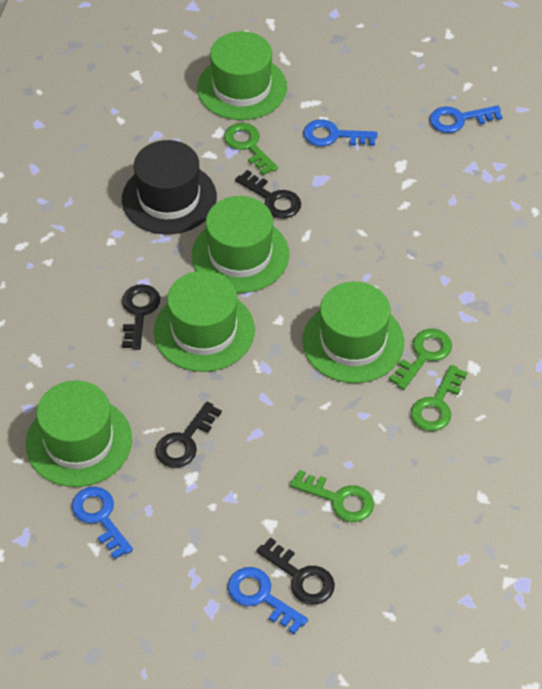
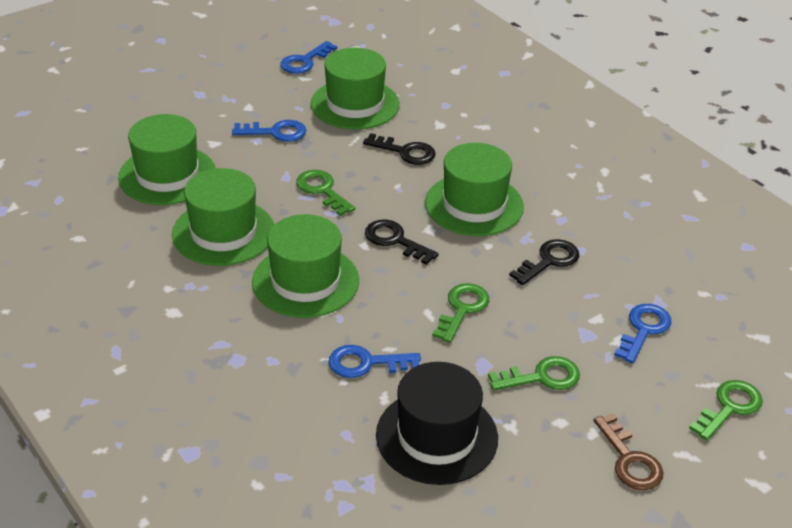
black key: 4 -> 3
brown key: 0 -> 1

